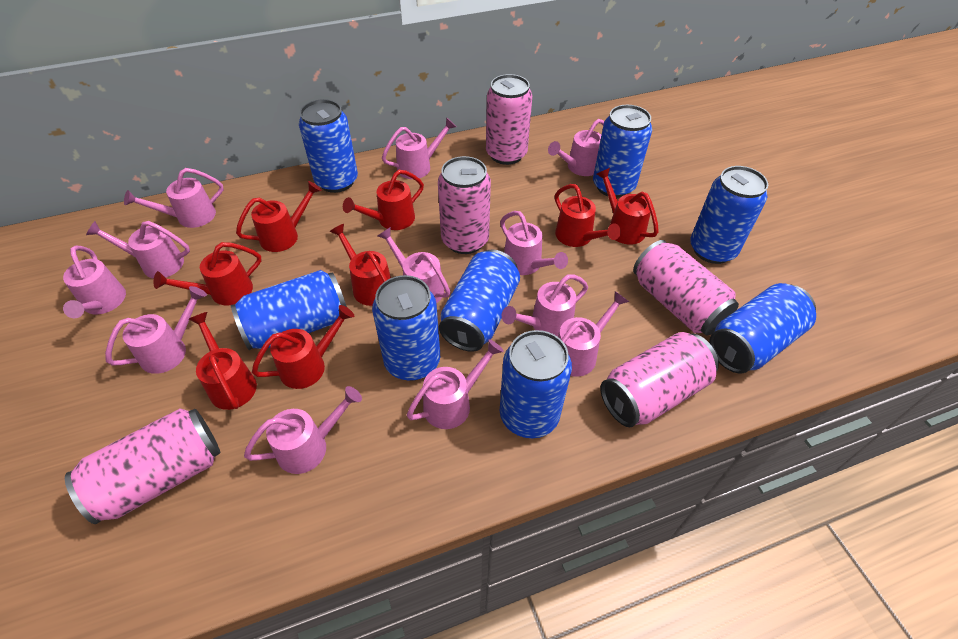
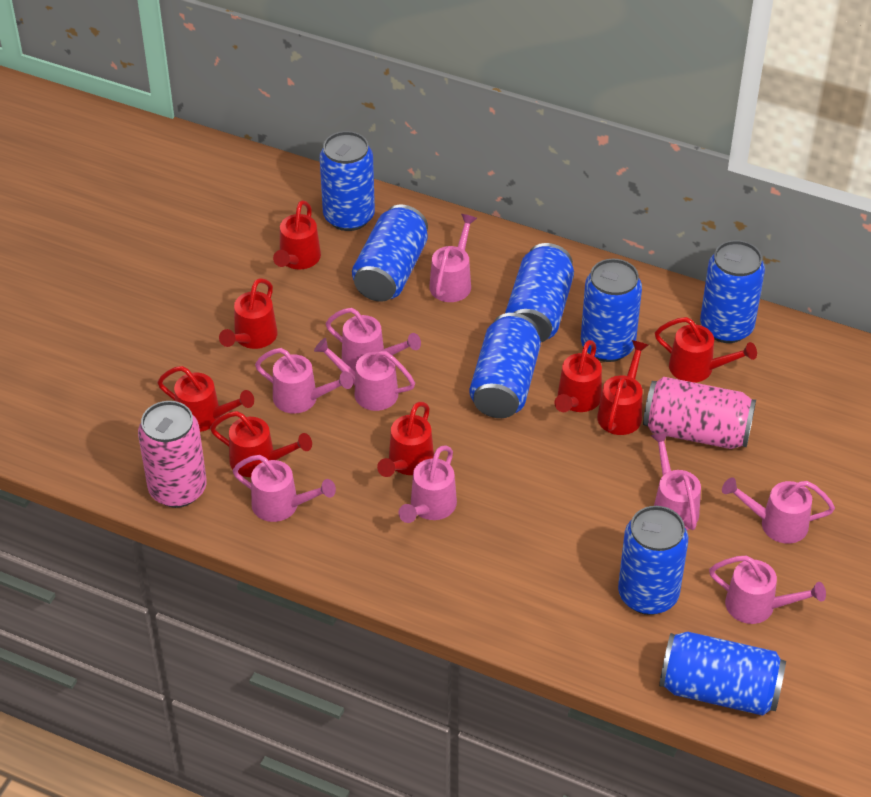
pink can: 5 -> 2
pink watering can: 12 -> 9

